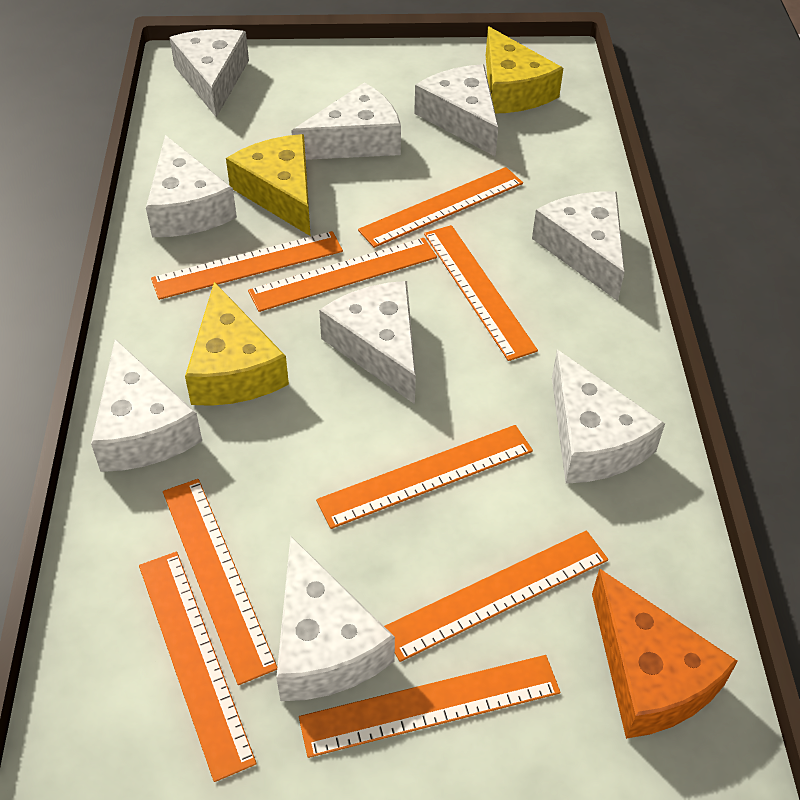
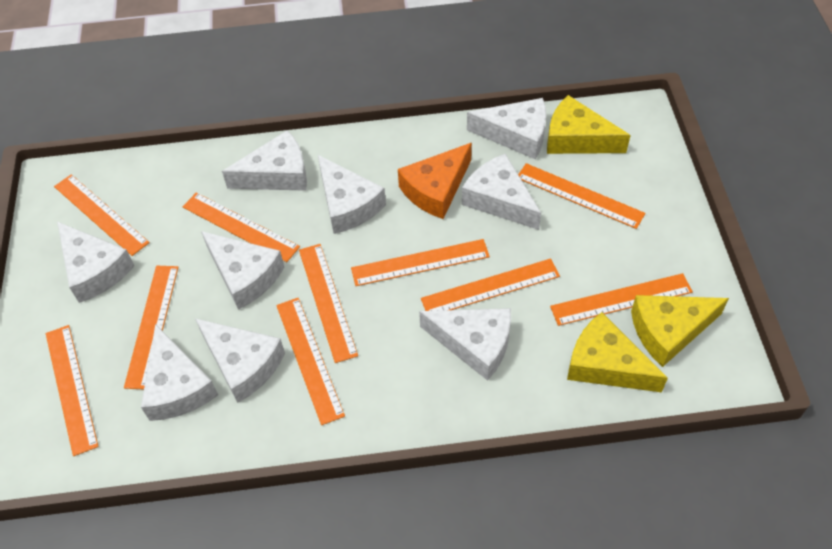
orange ruler: 9 -> 10

